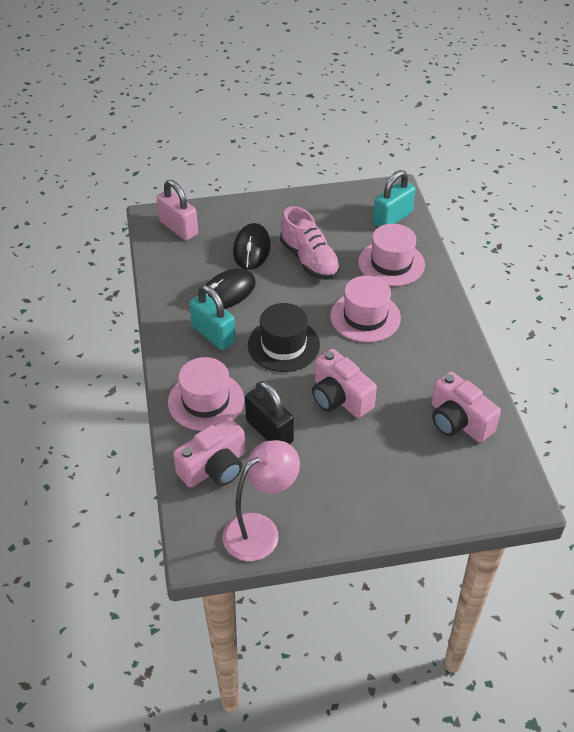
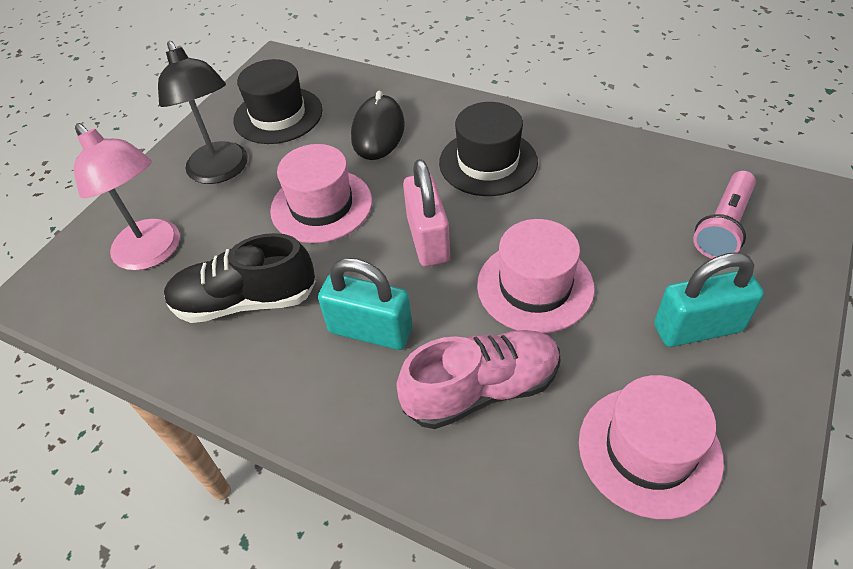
black hat: 1 -> 2
black lamp: 0 -> 1
black mouse: 2 -> 1
black padlock: 1 -> 0
black shoe: 0 -> 1
pink camera: 3 -> 0
pink flashlight: 0 -> 1

